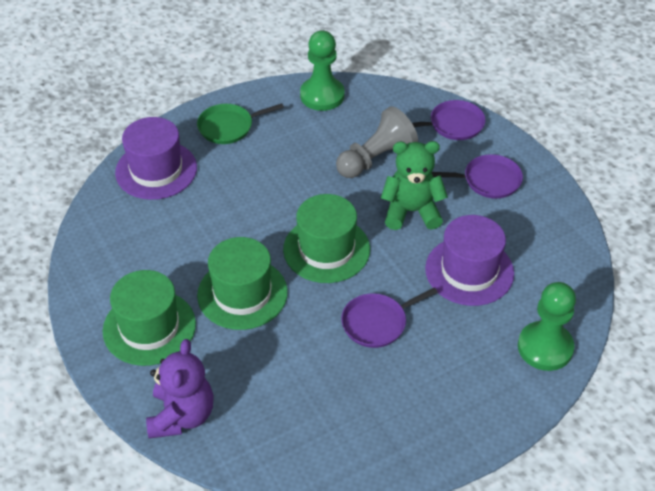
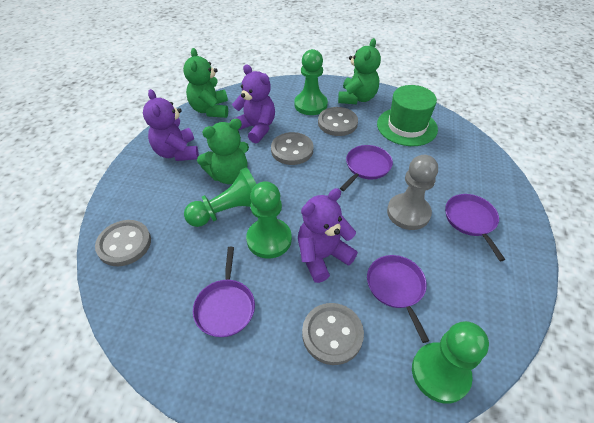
green hat: 3 -> 1
green pan: 1 -> 0
green pawn: 2 -> 4
green teddy bear: 1 -> 3
grey button: 0 -> 4
purple hat: 2 -> 0
purple pan: 3 -> 4
purple teddy bear: 1 -> 3

